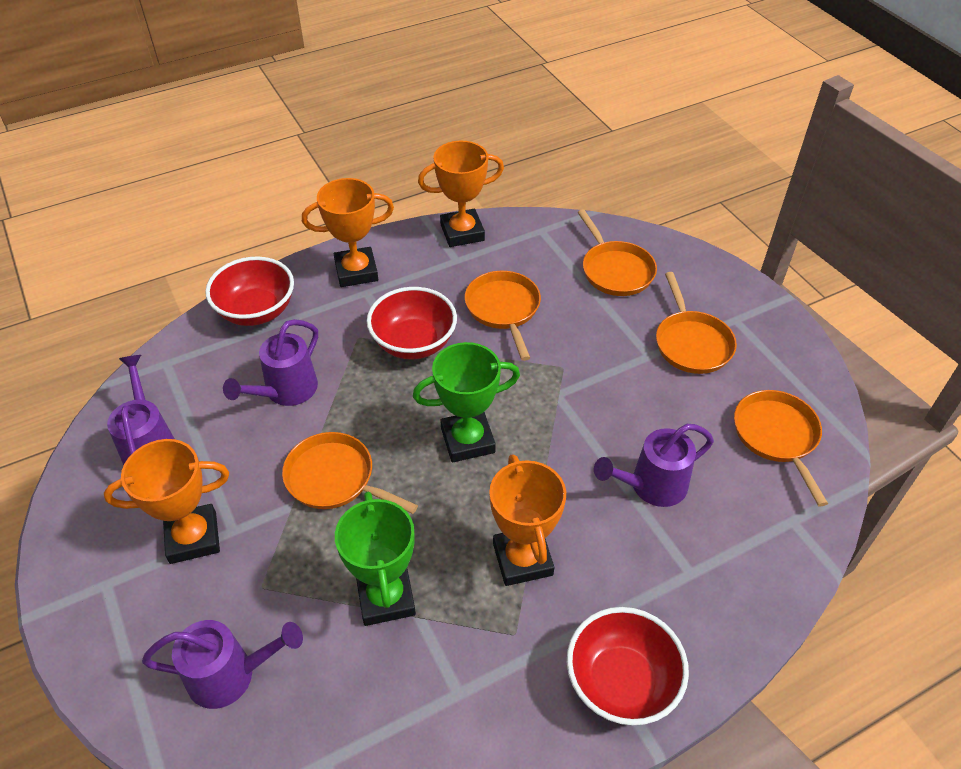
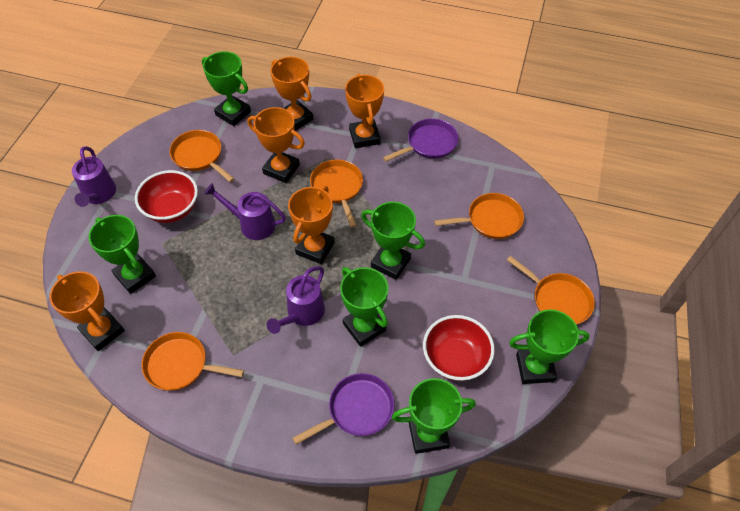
green trophy: 2 -> 6
orange trophy: 4 -> 5
purple pan: 0 -> 2
purple watering can: 4 -> 3
red bowl: 3 -> 2

